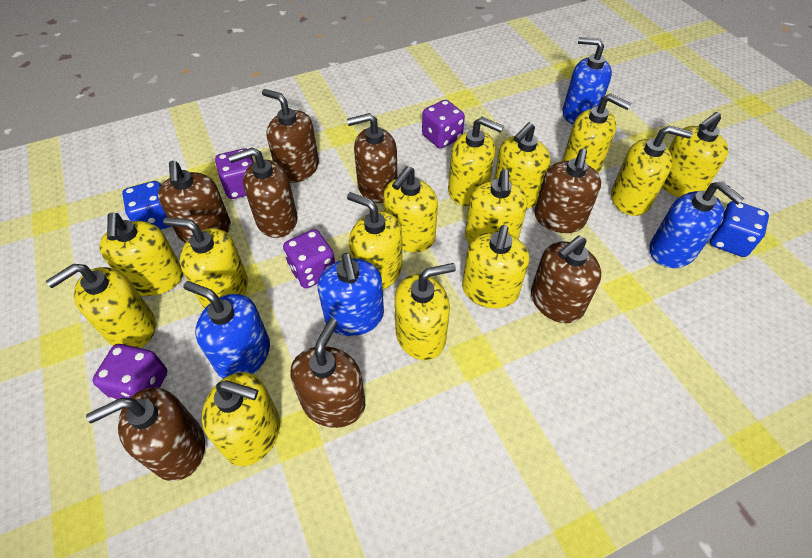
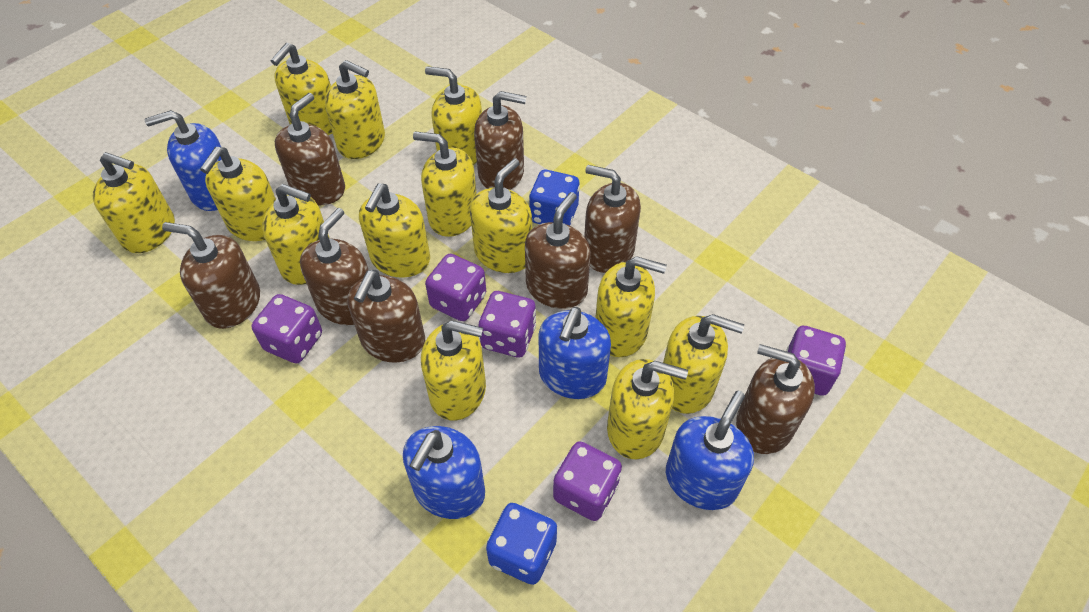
purple dice: 4 -> 5
yellow soap dispenser: 14 -> 13

